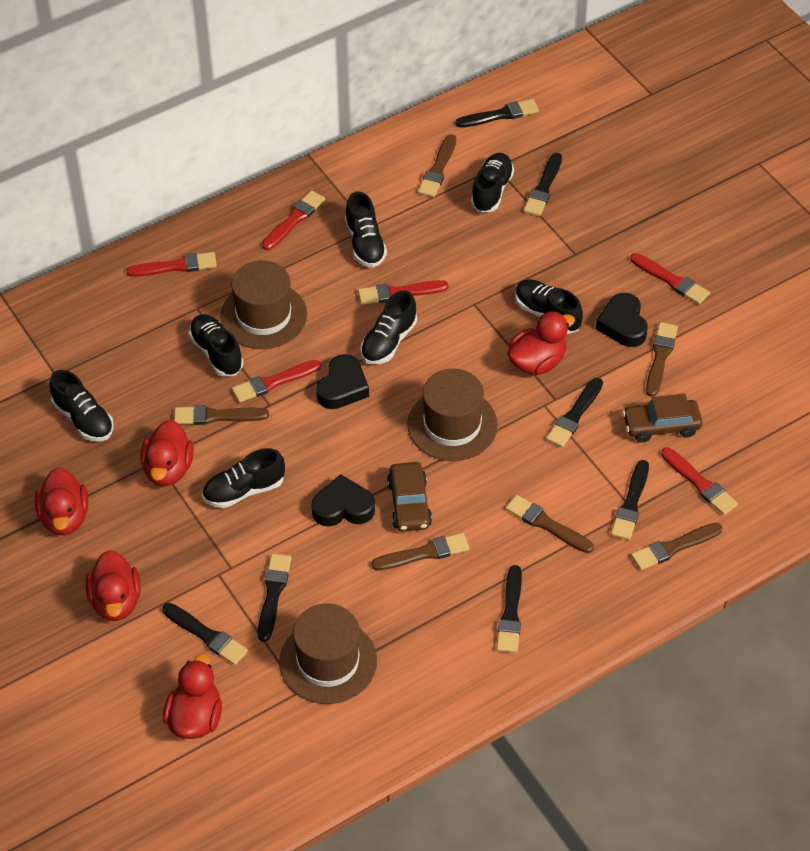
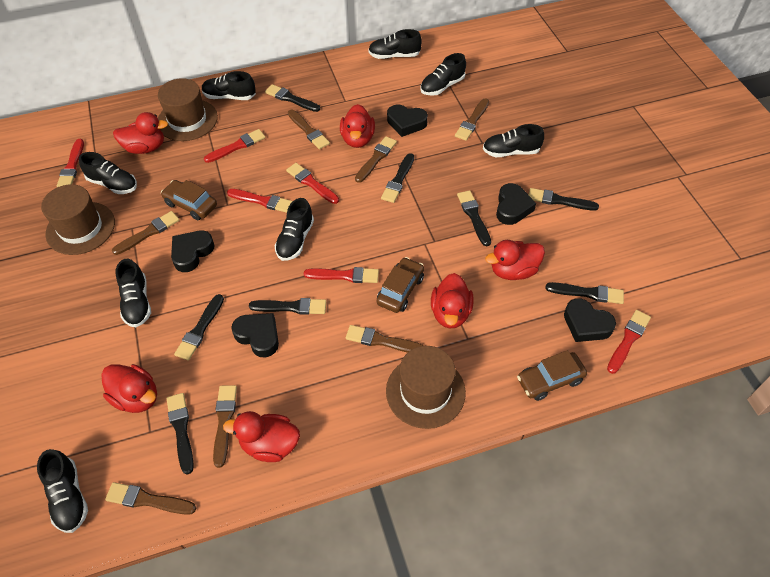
black brush: 7 -> 8
black heart: 3 -> 5
black shoe: 7 -> 8
brown brush: 6 -> 7
brown car: 2 -> 3
red duck: 5 -> 6

